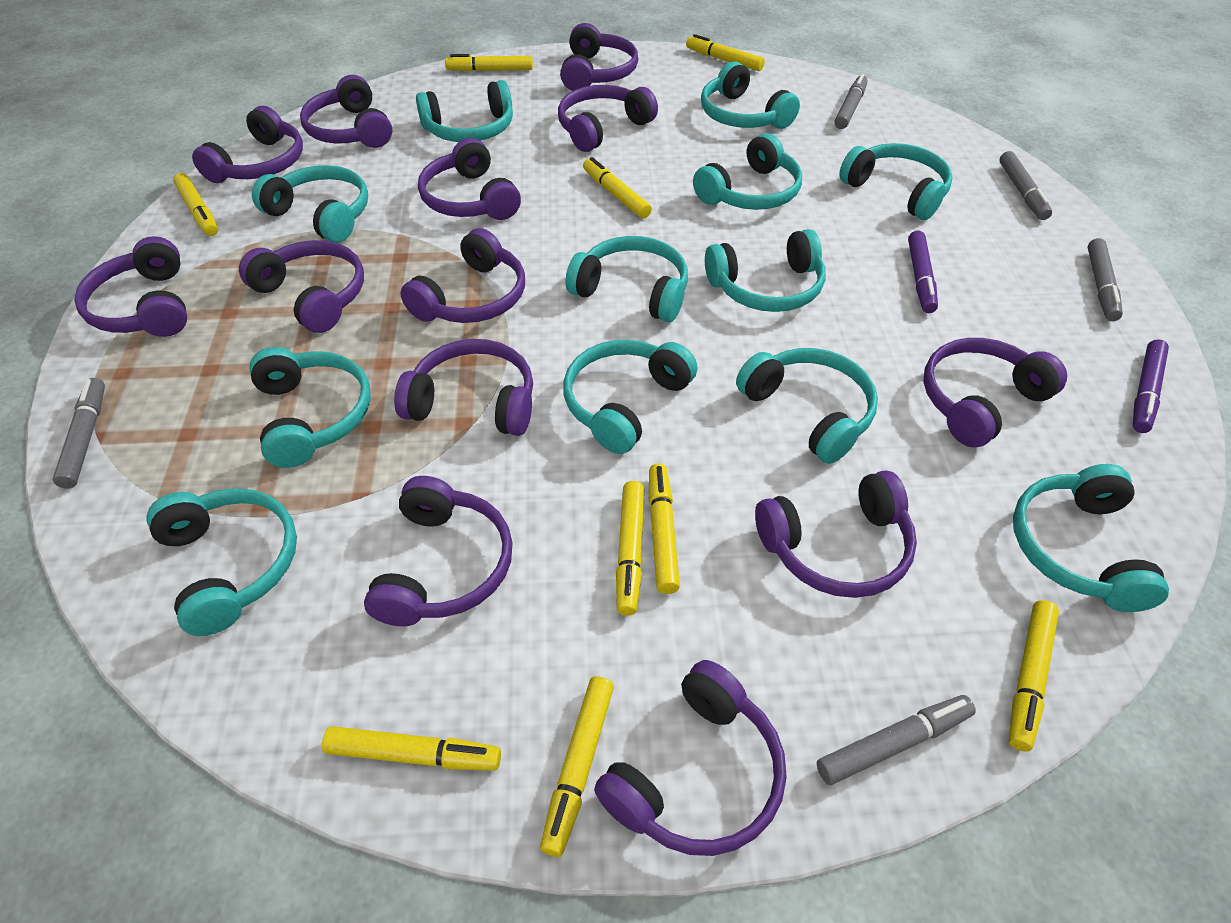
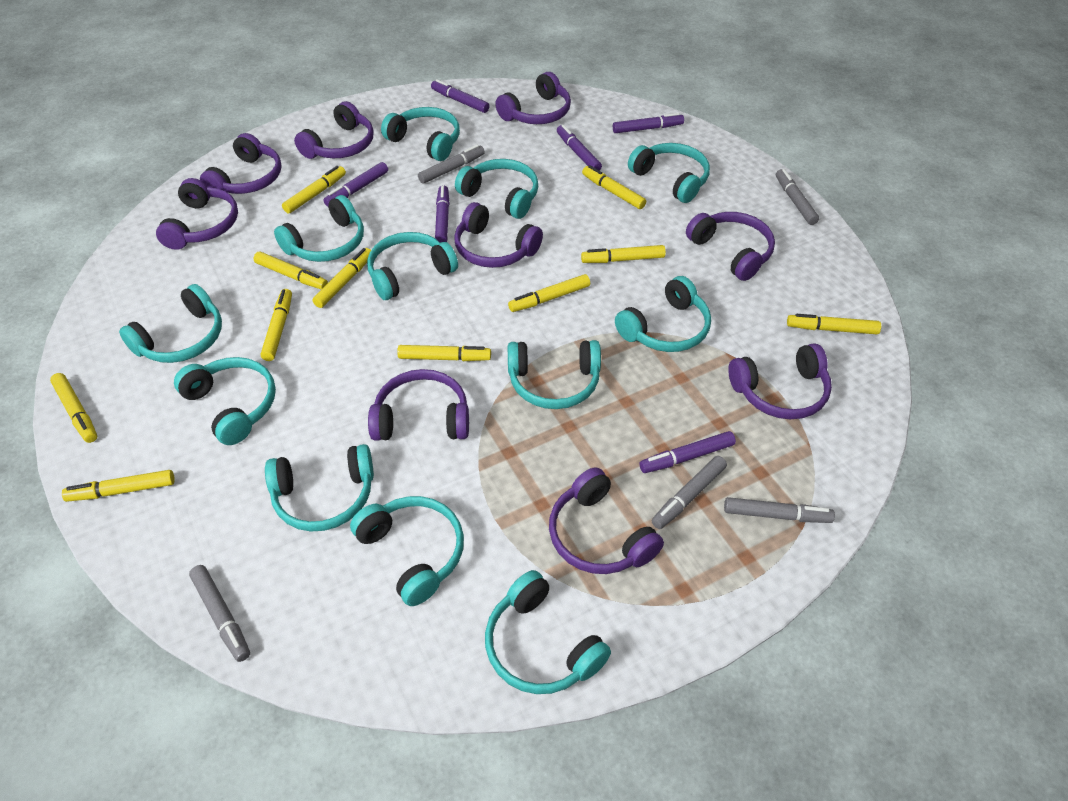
purple headphones: 13 -> 9
purple marker: 2 -> 6
yellow marker: 9 -> 11

